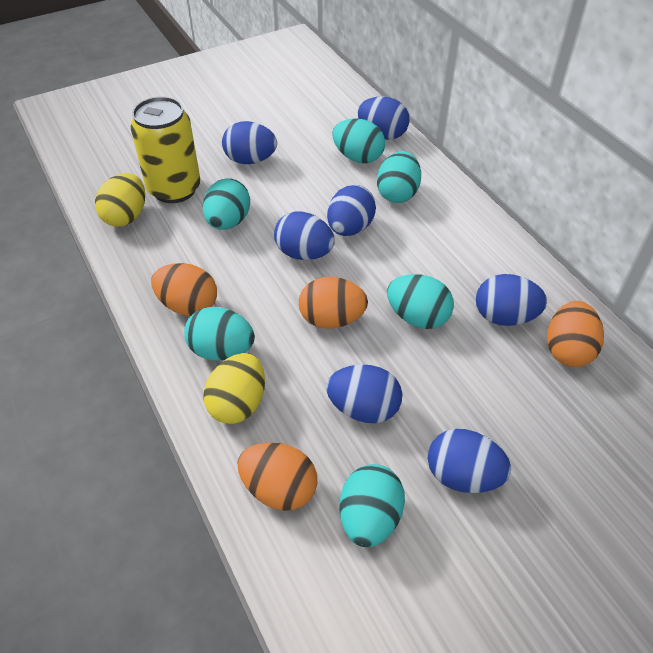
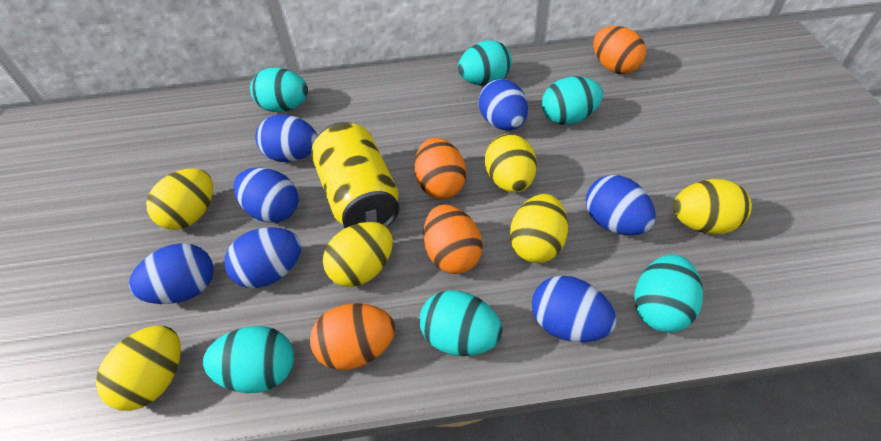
yellow egg: 2 -> 6

